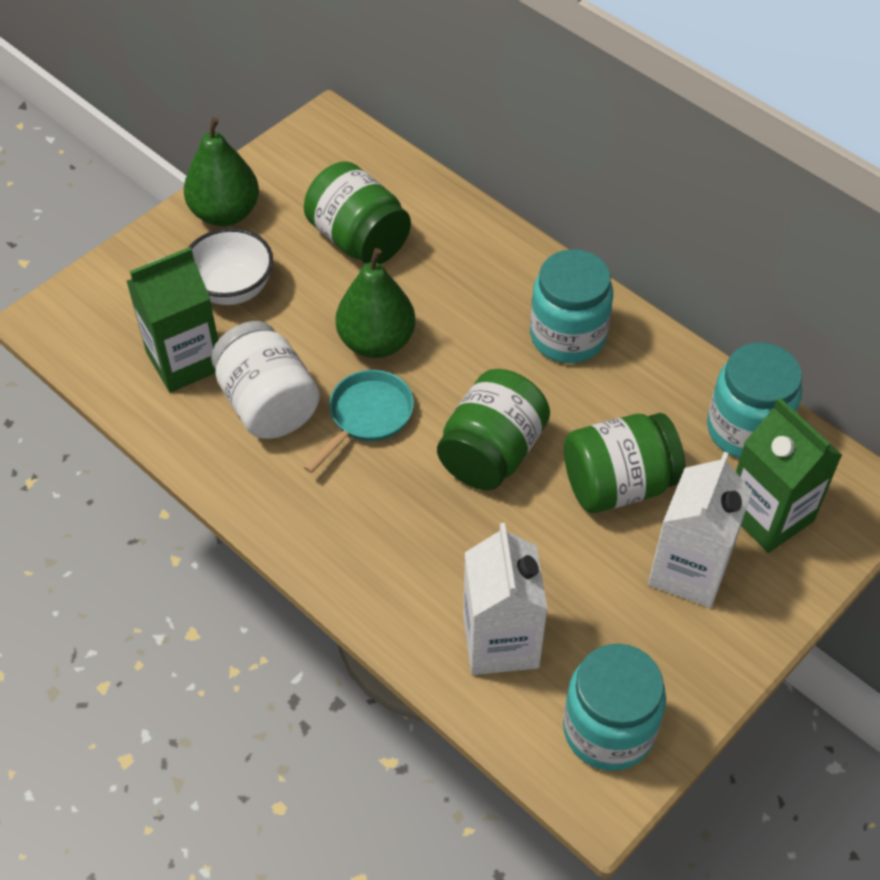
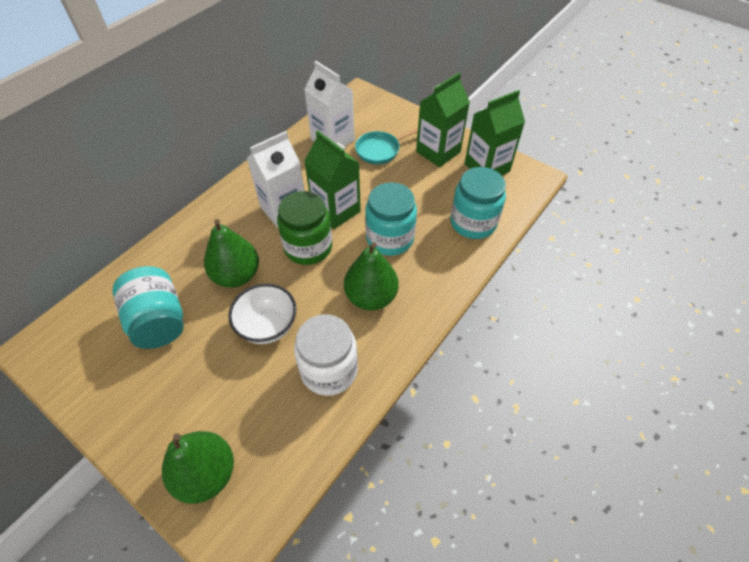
green carton: 2 -> 3
green jar: 3 -> 1
green pear: 2 -> 3

